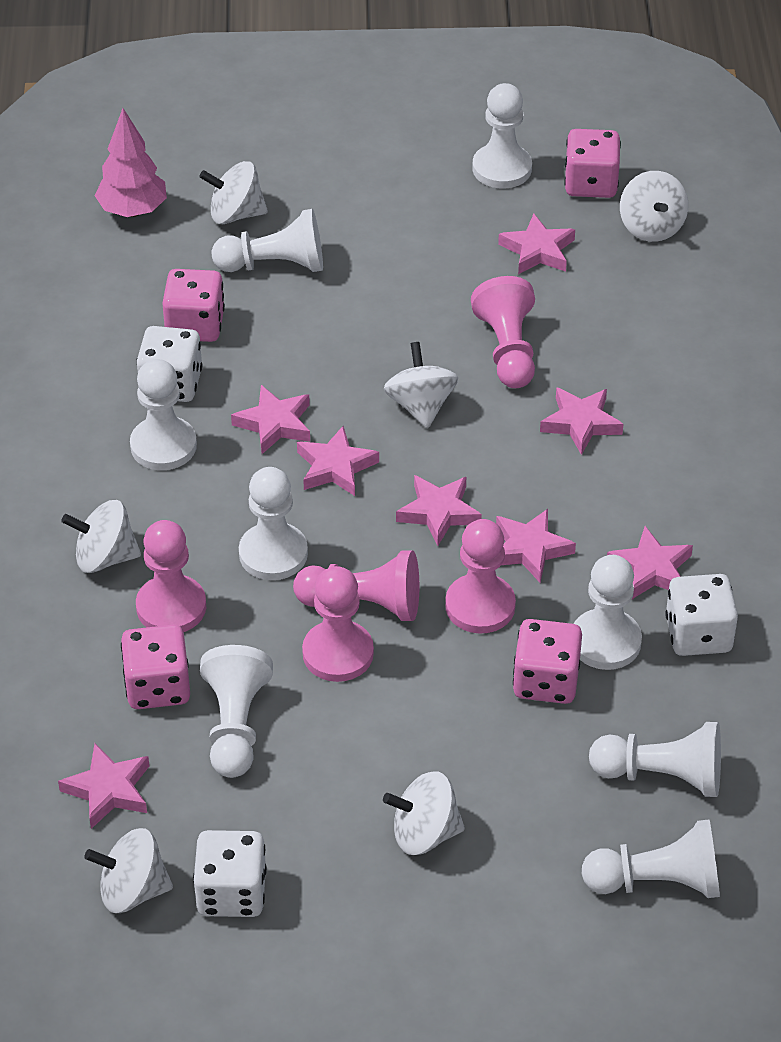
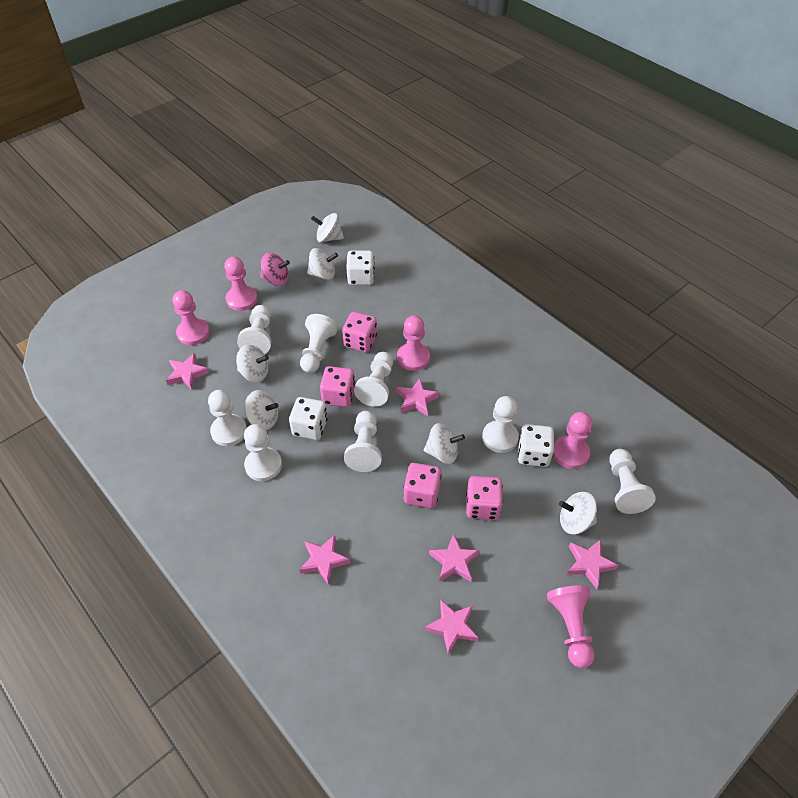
pink spinning top: 0 -> 1
pink star: 8 -> 6
pink tree: 1 -> 0

